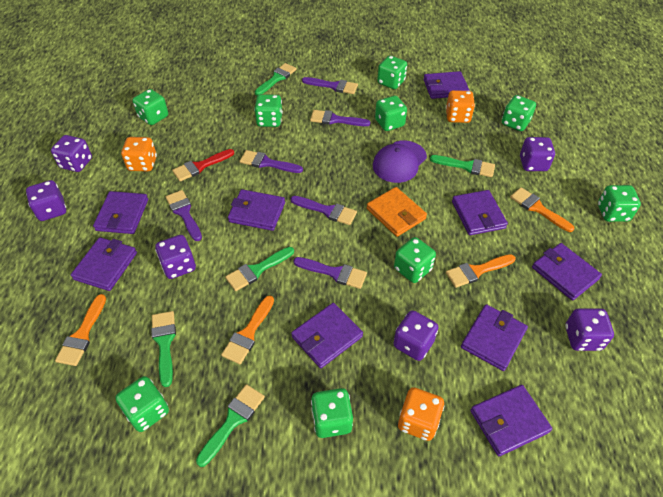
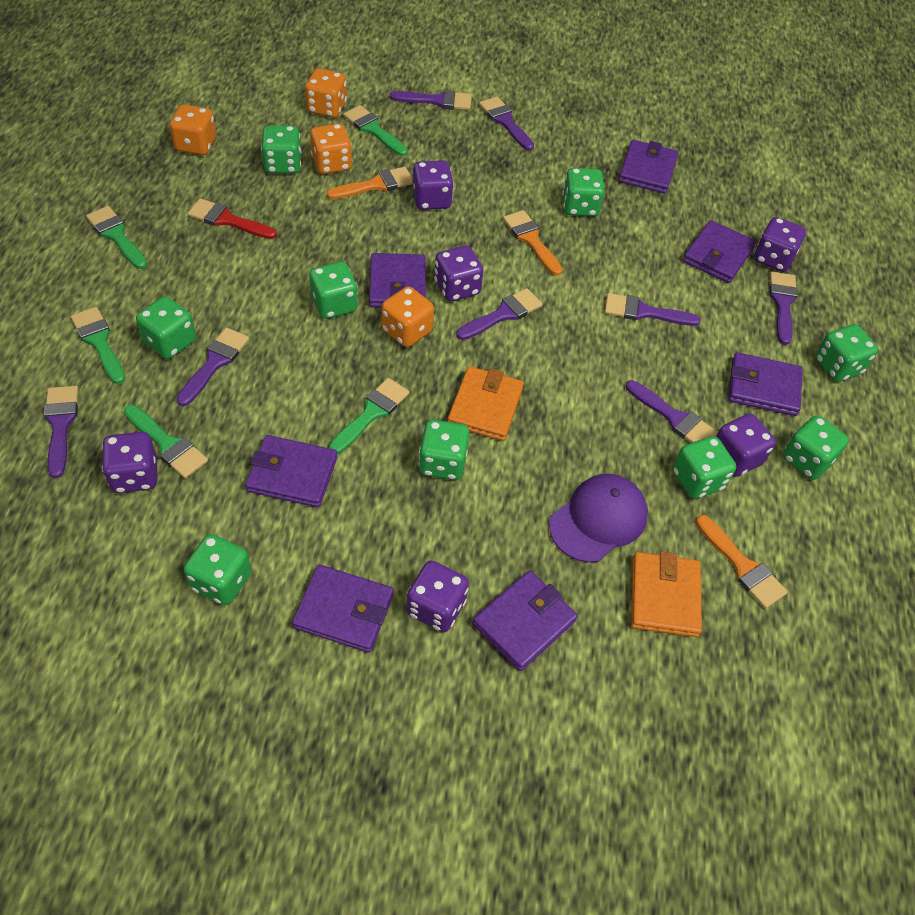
orange brush: 4 -> 3
orange dice: 3 -> 4
orange wallet: 1 -> 2
purple brush: 6 -> 8
purple wallet: 9 -> 7

